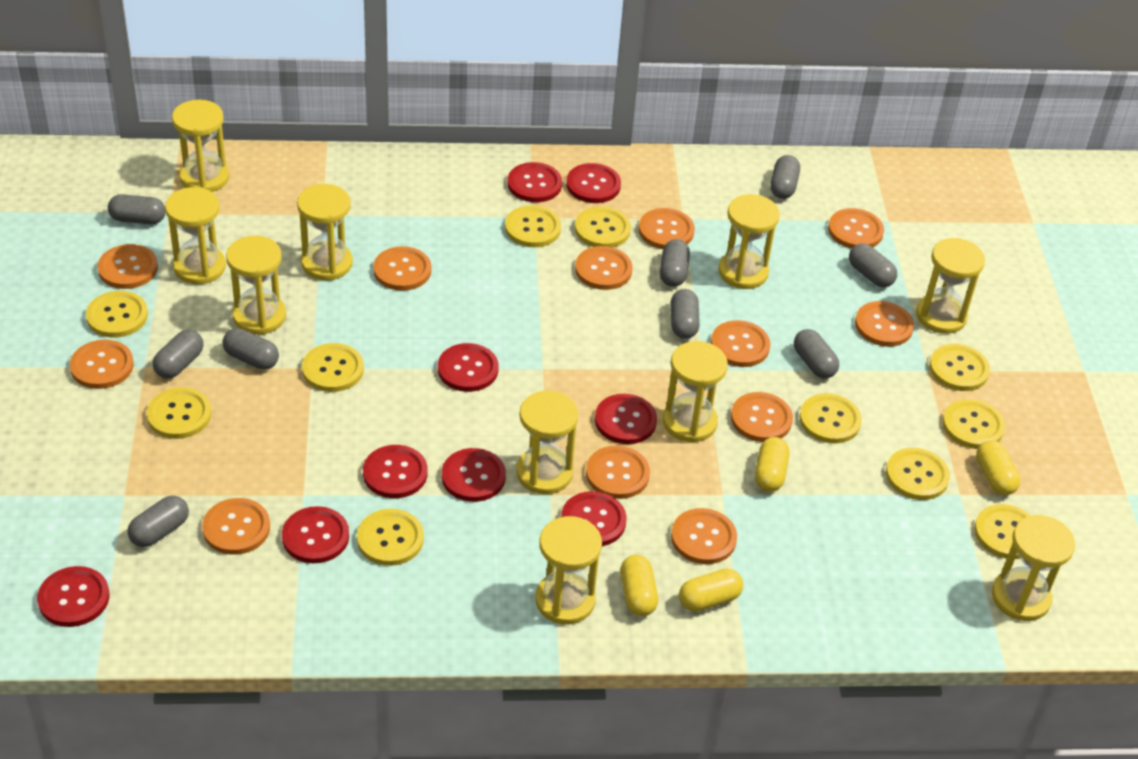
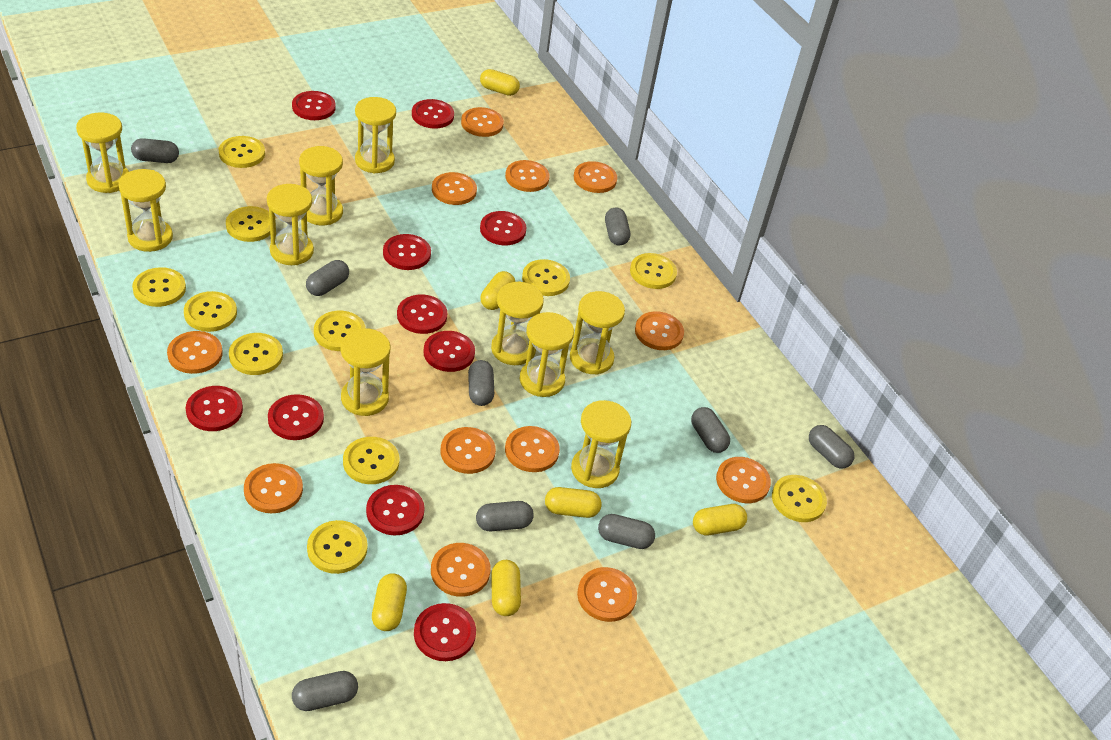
red button: 9 -> 10
yellow capsule: 4 -> 6

